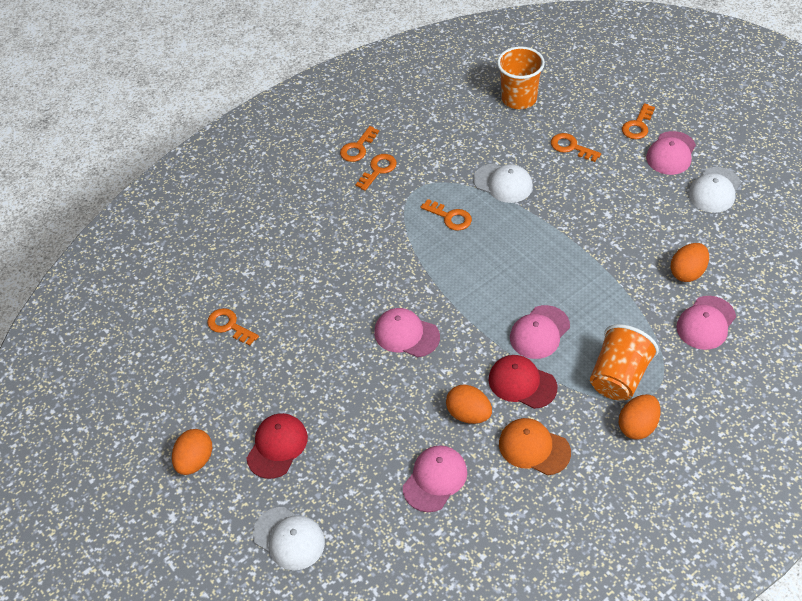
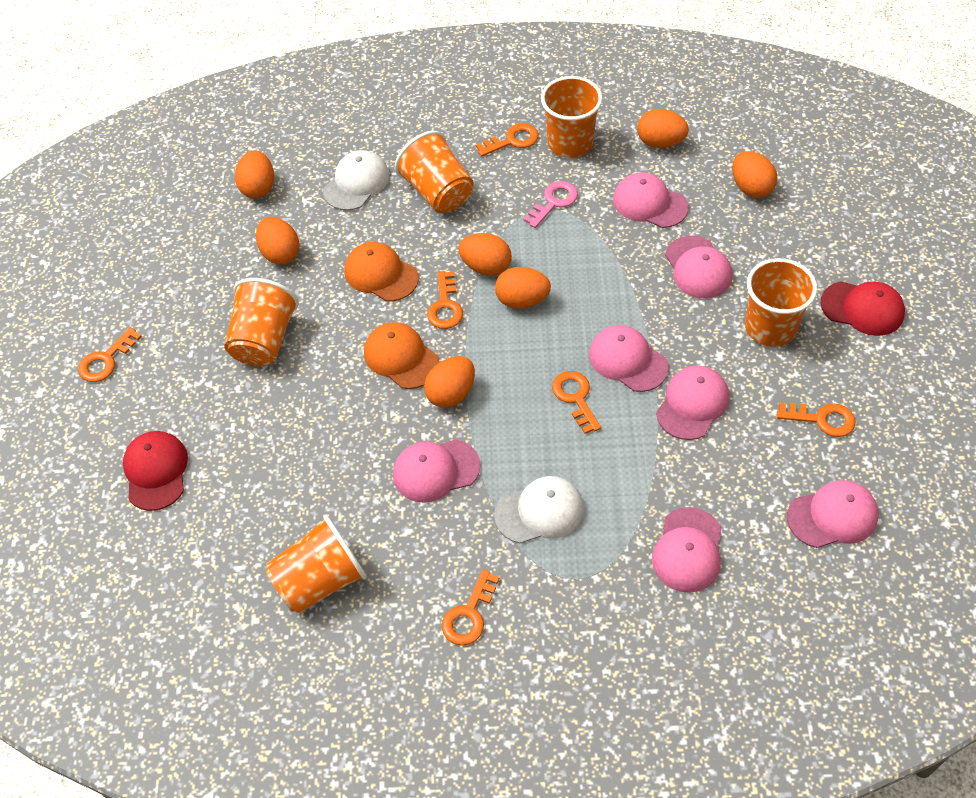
orange cap: 1 -> 2
orange cup: 2 -> 5
orange egg: 4 -> 7
pink cap: 5 -> 7
pink key: 0 -> 1
white cap: 3 -> 2

